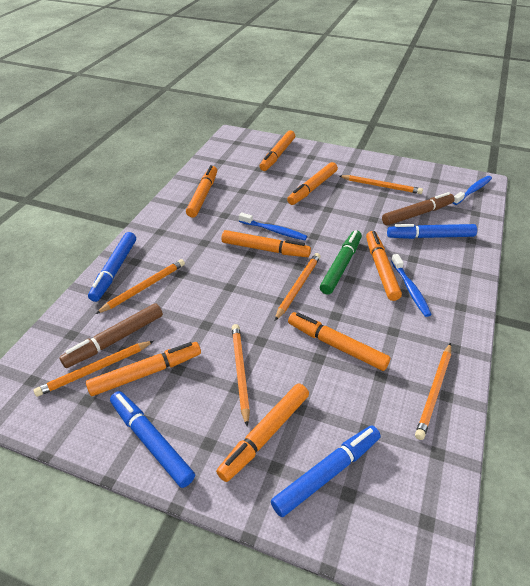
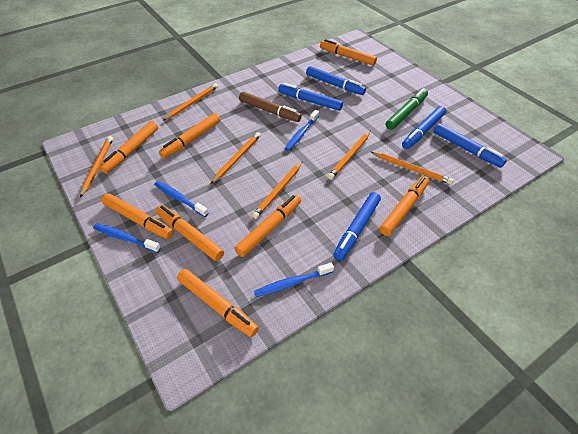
blue marker: 4 -> 5
blue toothbrush: 3 -> 4
brown marker: 2 -> 1

